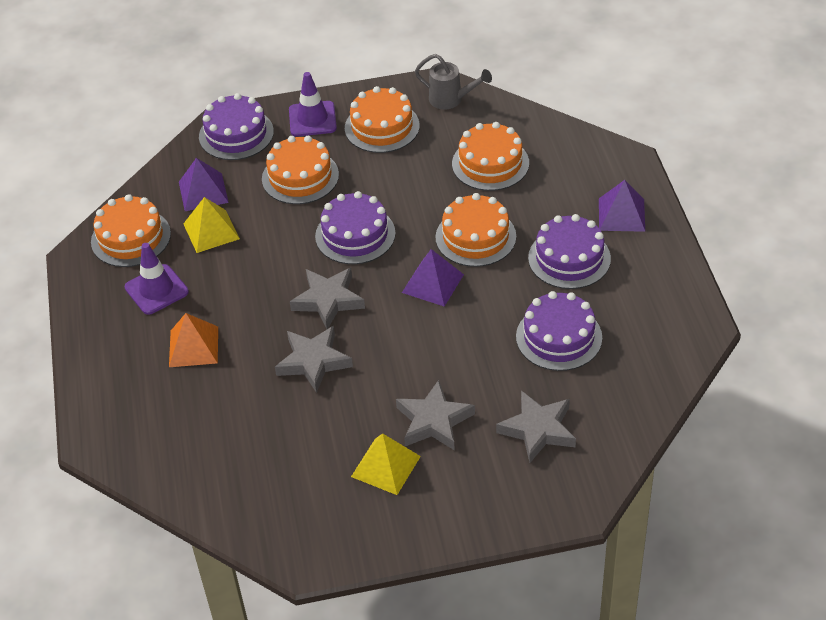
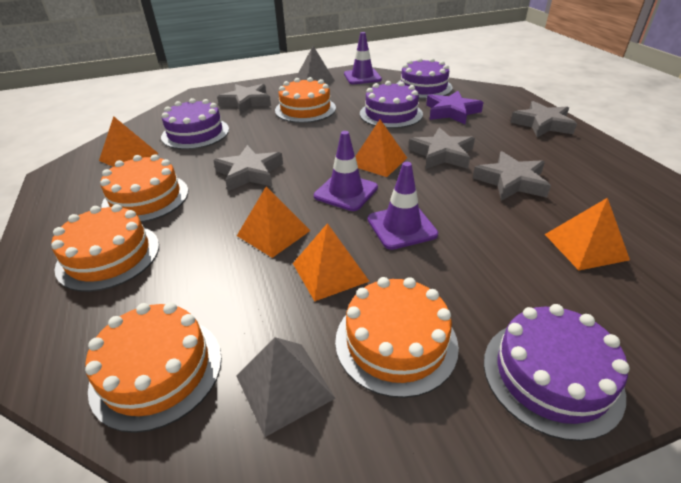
grey pyramid: 0 -> 2
grey star: 4 -> 5
grey watering can: 1 -> 0
orange pyramid: 1 -> 5
purple pyramid: 3 -> 0
purple star: 0 -> 1
purple traffic cone: 2 -> 3
yellow pyramid: 2 -> 0

